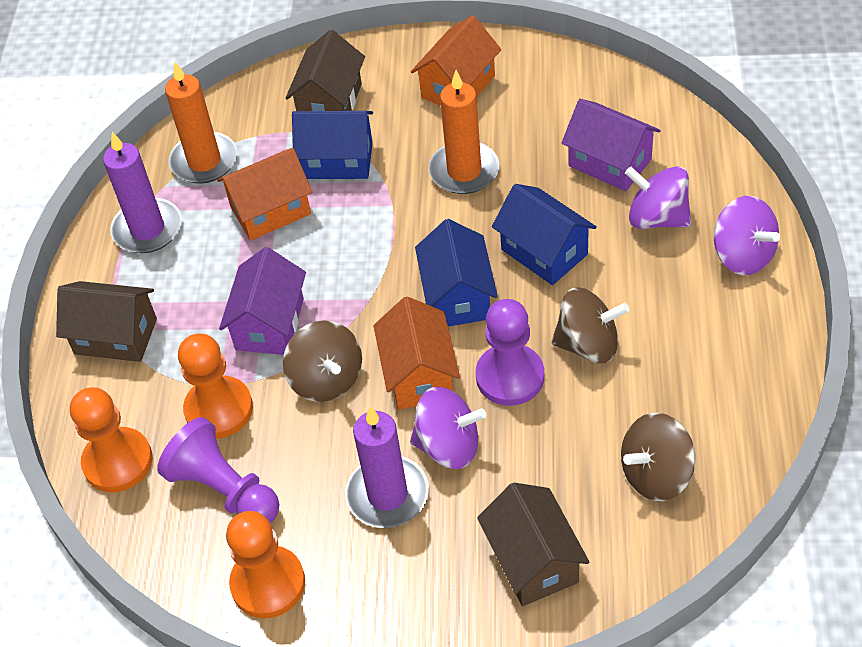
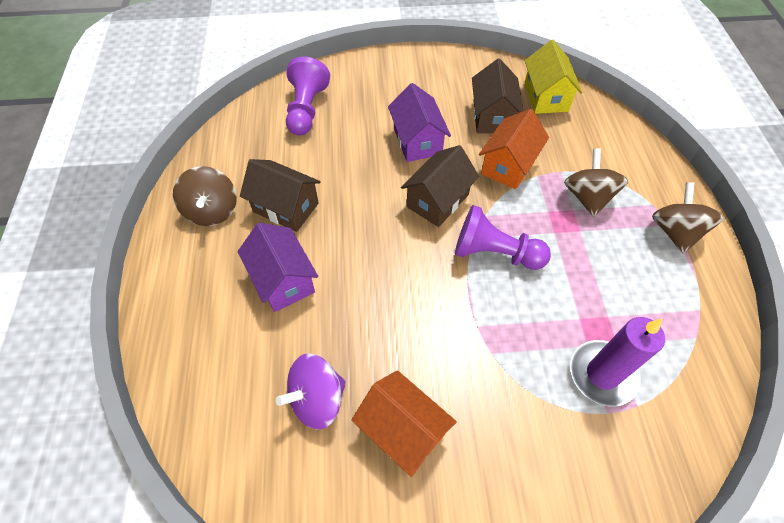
blue house: 3 -> 0
orange candle: 2 -> 0
orange house: 3 -> 2
orange pawn: 3 -> 0
purple candle: 2 -> 1
purple spinning top: 3 -> 1
yellow house: 0 -> 1

